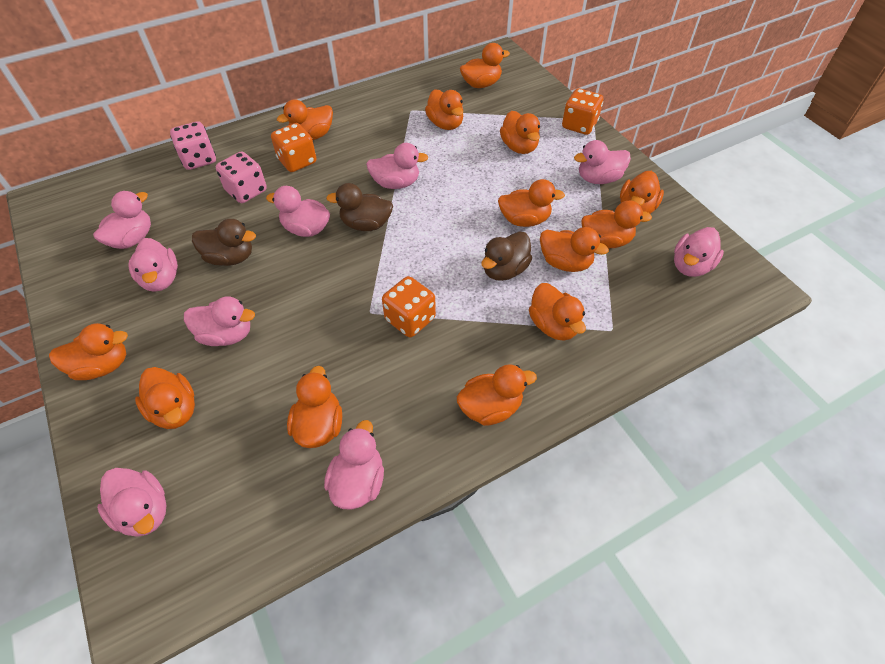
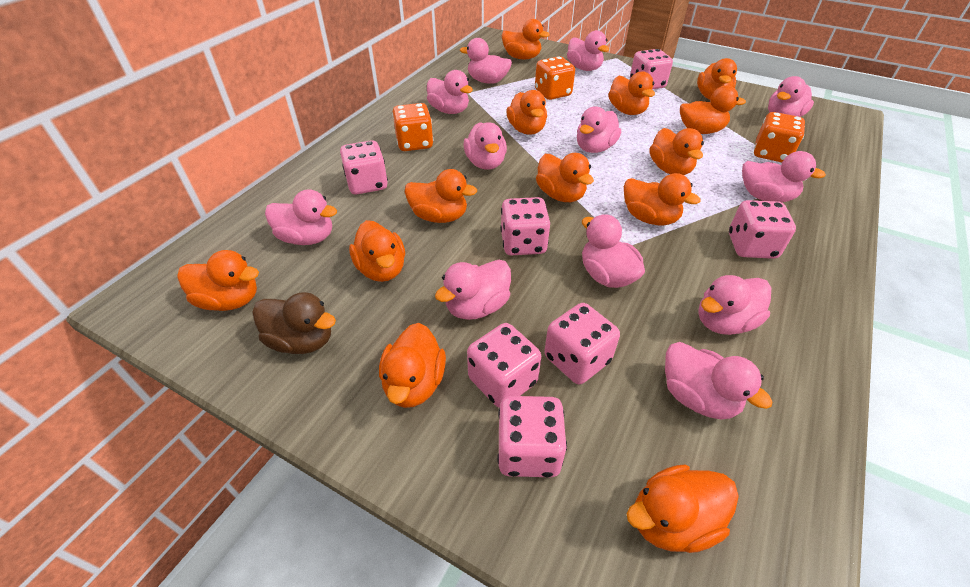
brown duck: 3 -> 1
pink dice: 2 -> 7
pink duck: 9 -> 12

